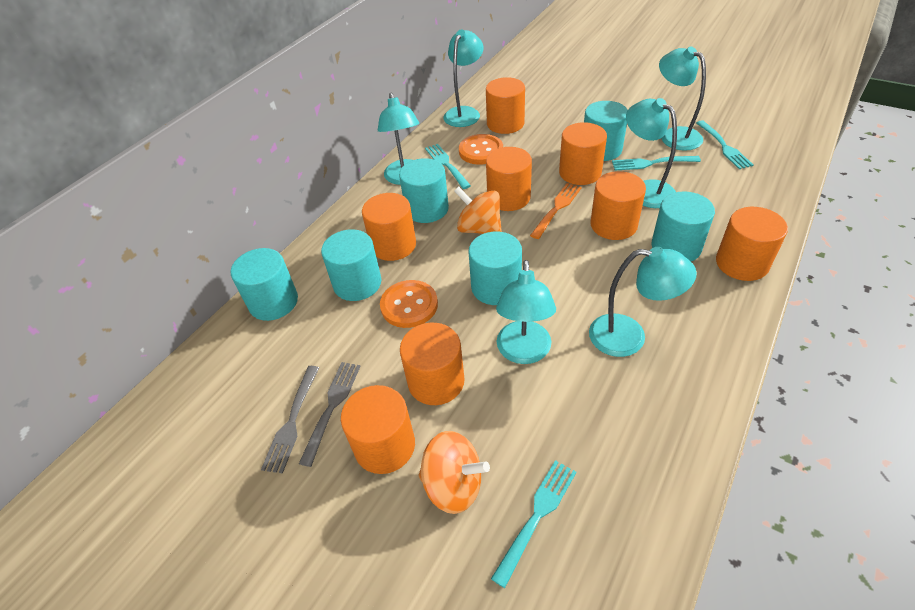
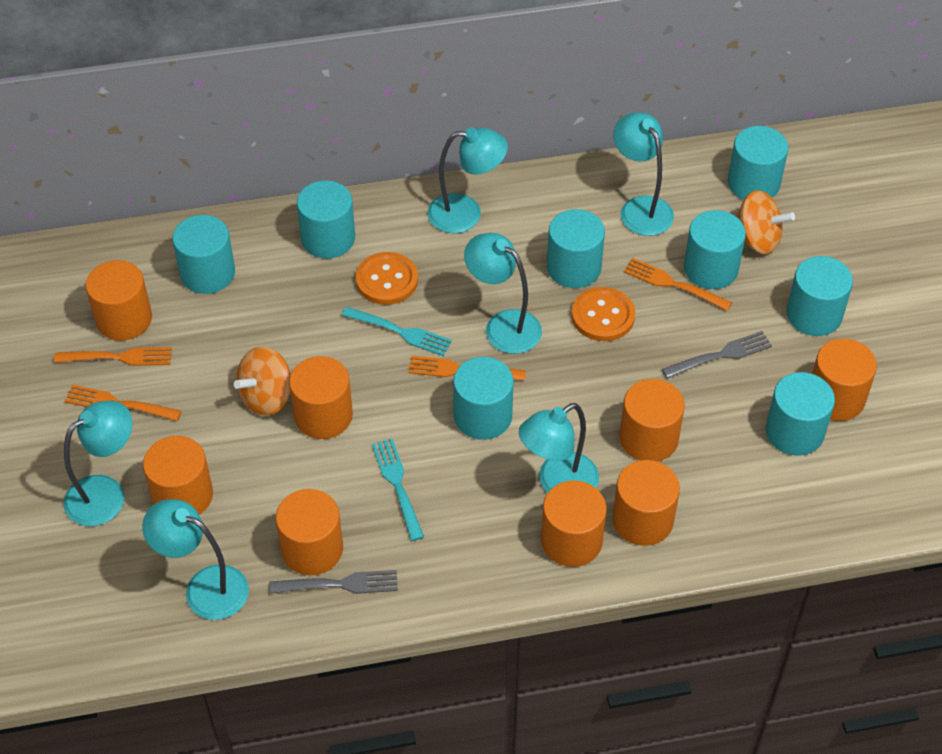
orange fork: 1 -> 4
turquoise cylinder: 6 -> 8
turquoise fork: 4 -> 2

